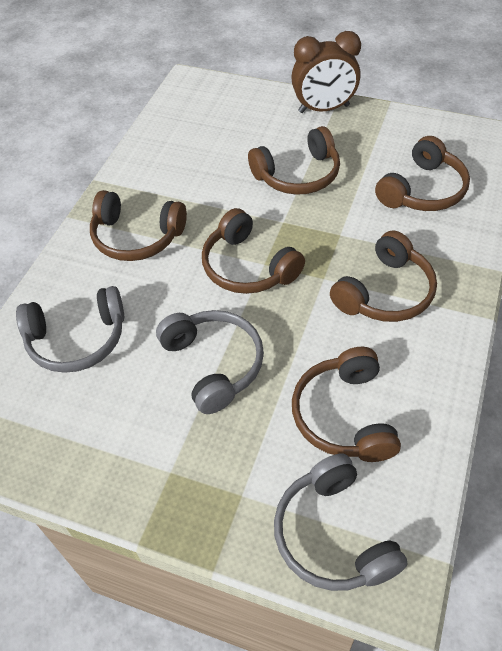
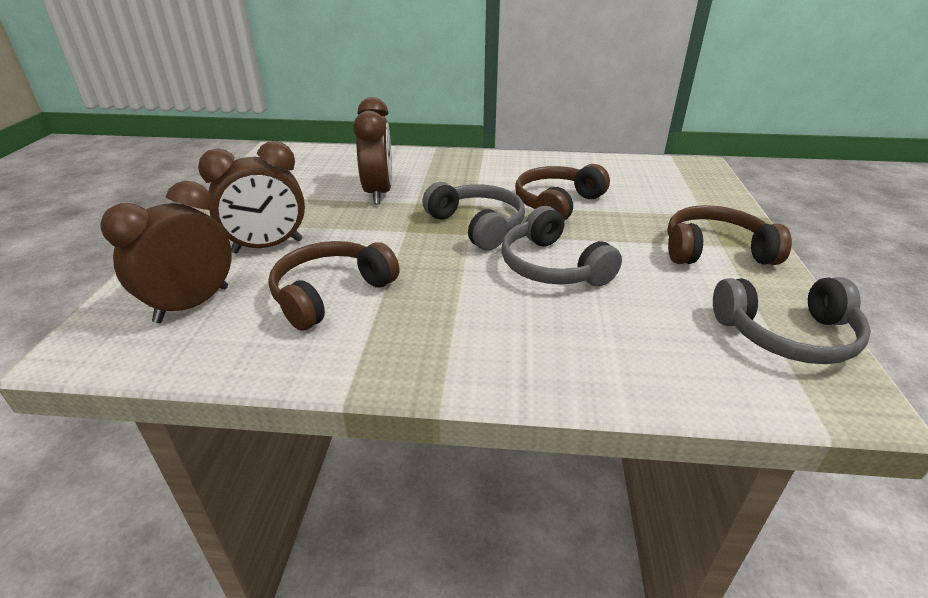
brown clock: 1 -> 3
brown headphones: 6 -> 3

